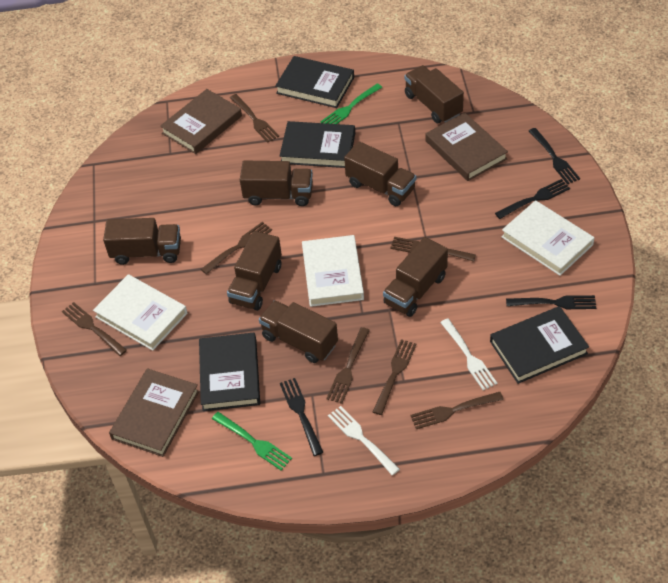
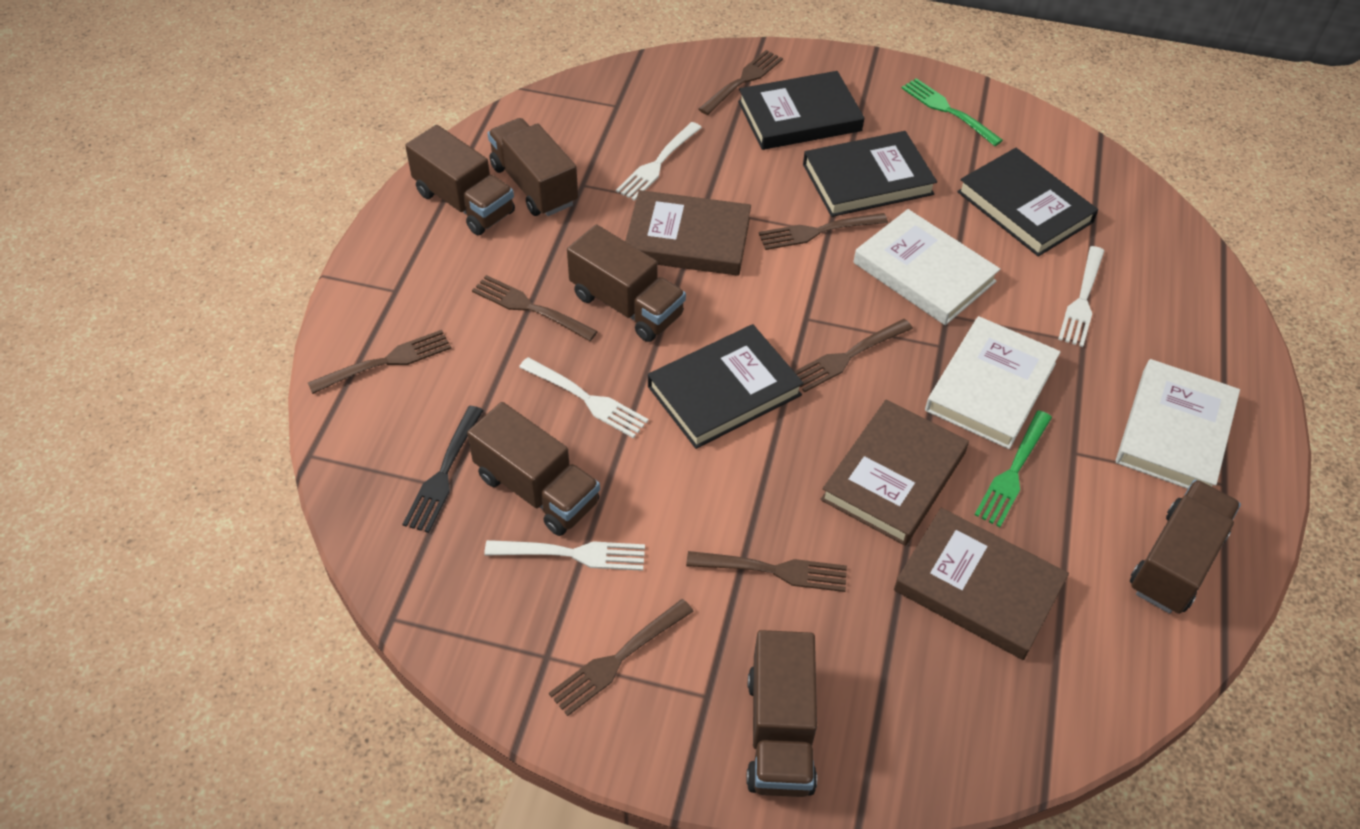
black fork: 4 -> 1
brown truck: 7 -> 6
white fork: 2 -> 4

